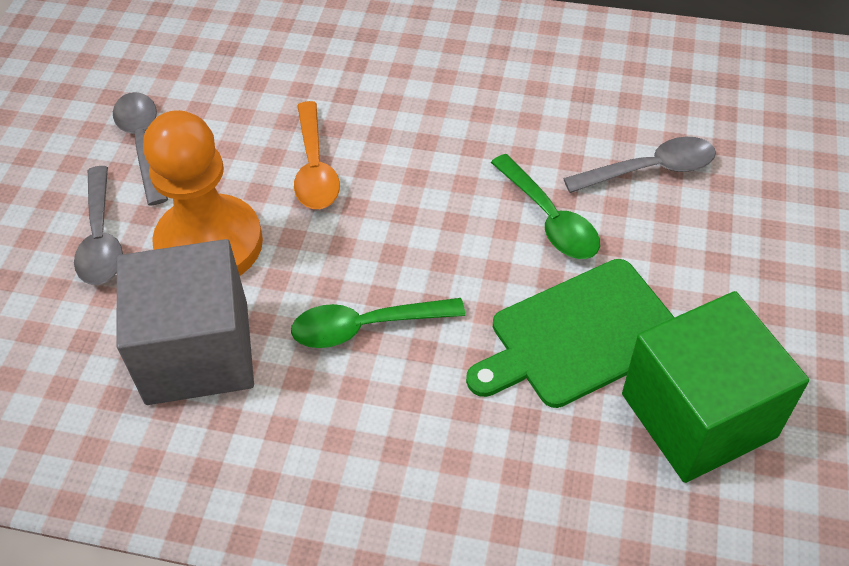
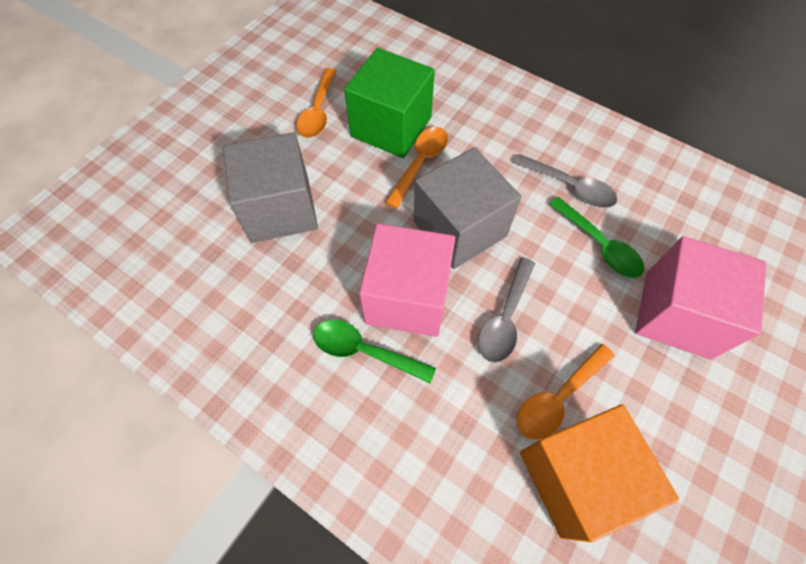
green cutting board: 1 -> 0
grey cube: 1 -> 2
grey spoon: 3 -> 2
orange cube: 0 -> 1
orange pawn: 1 -> 0
orange spoon: 1 -> 3
pink cube: 0 -> 2

